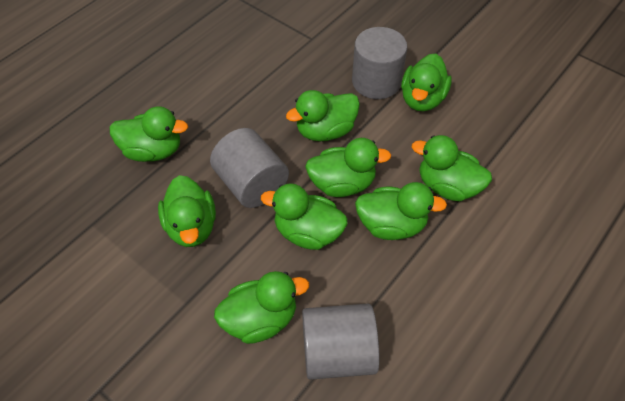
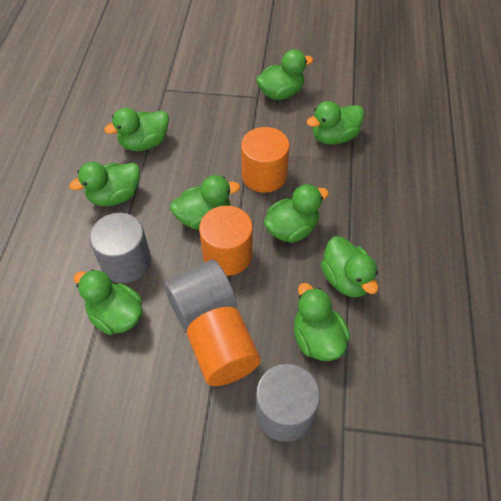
orange cylinder: 0 -> 3

